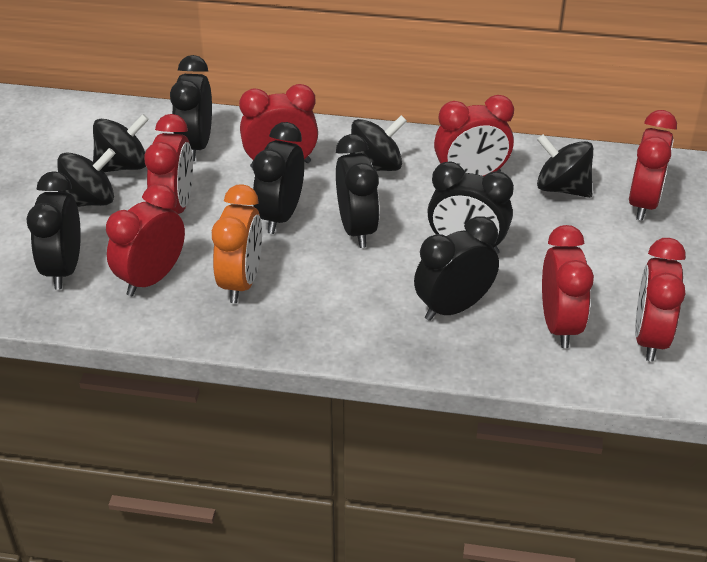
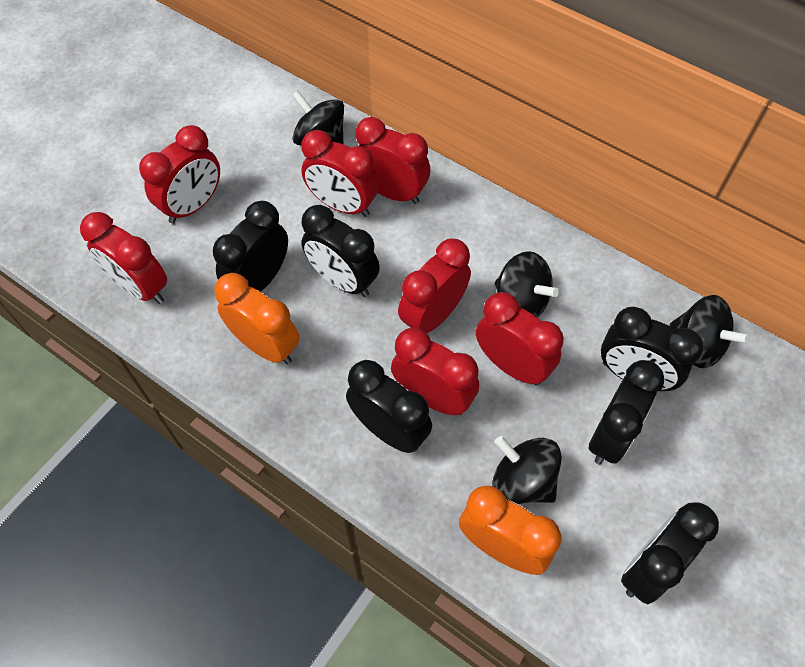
orange clock: 1 -> 2

